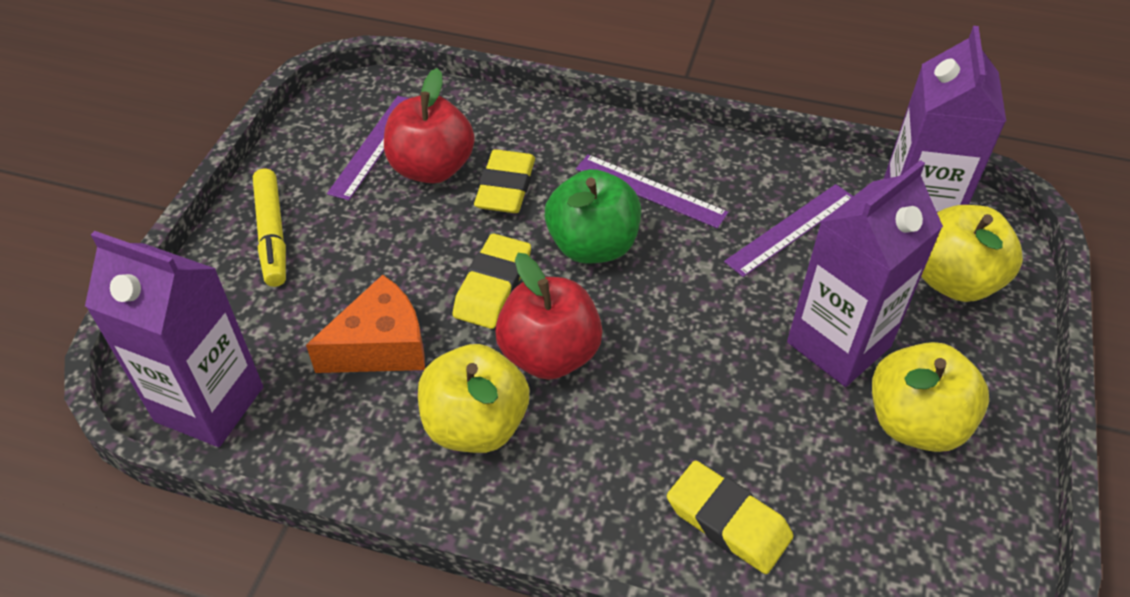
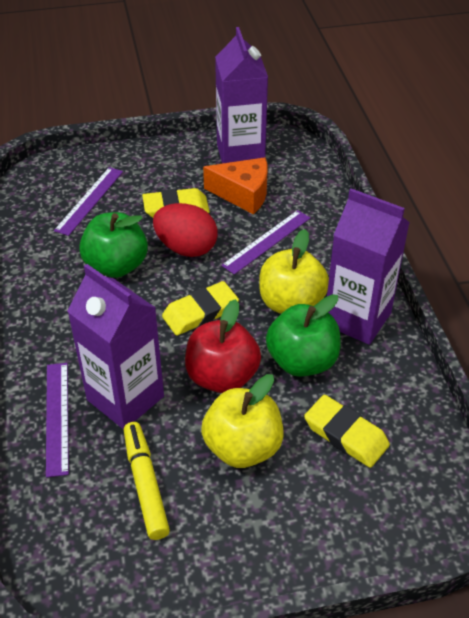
green apple: 1 -> 2
red apple: 2 -> 1
red egg: 0 -> 1
yellow apple: 3 -> 2

